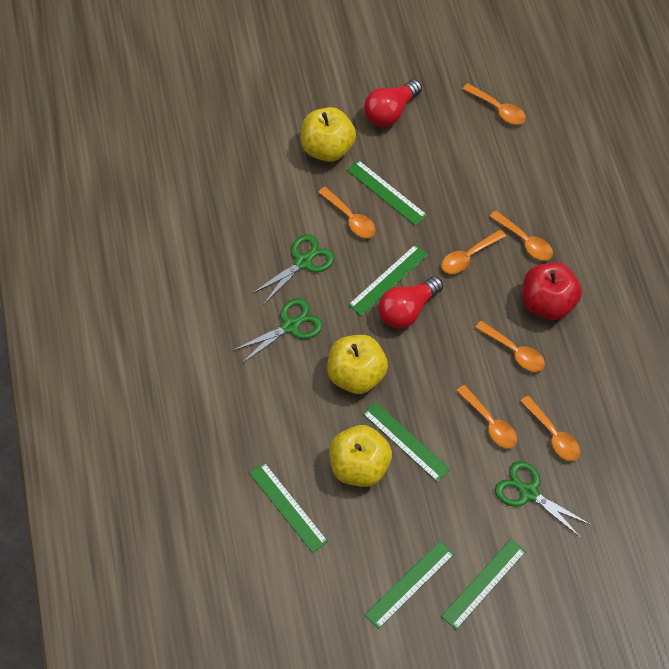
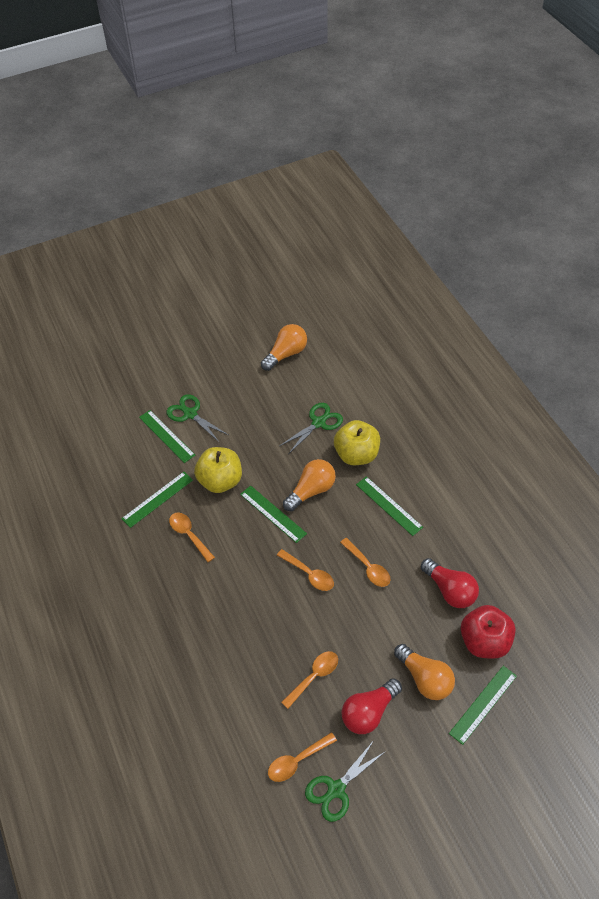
green ruler: 6 -> 5
orange light bulb: 0 -> 3
orange spoon: 7 -> 5
yellow apple: 3 -> 2

